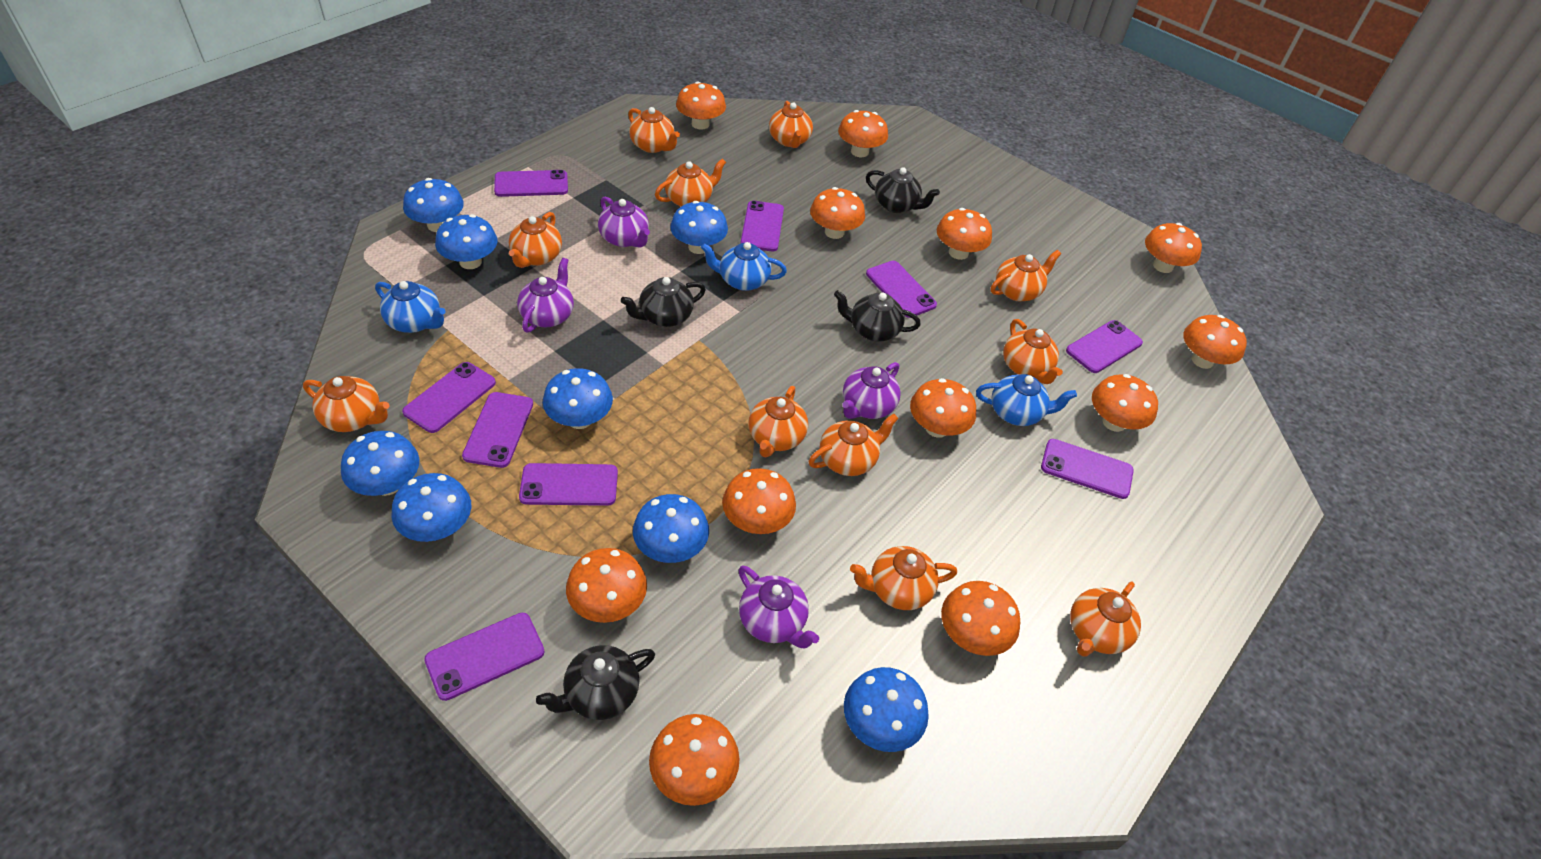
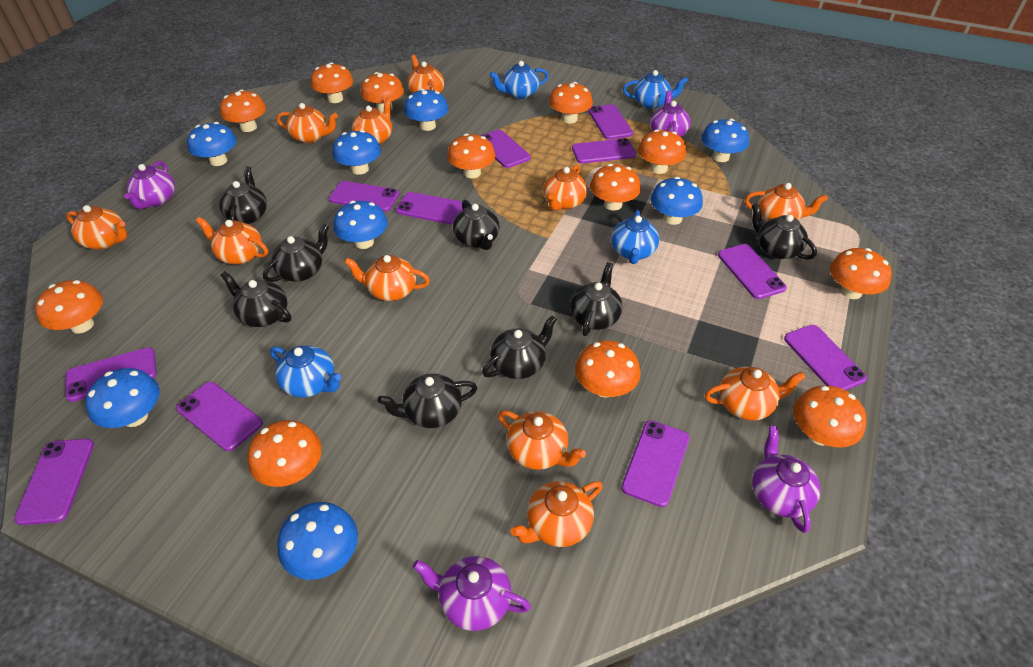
black teapot: 4 -> 8
blue teapot: 3 -> 4
purple phone: 9 -> 11

